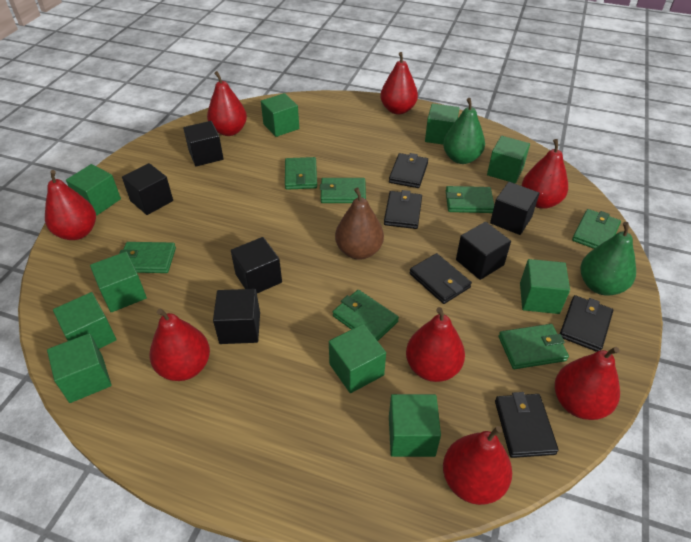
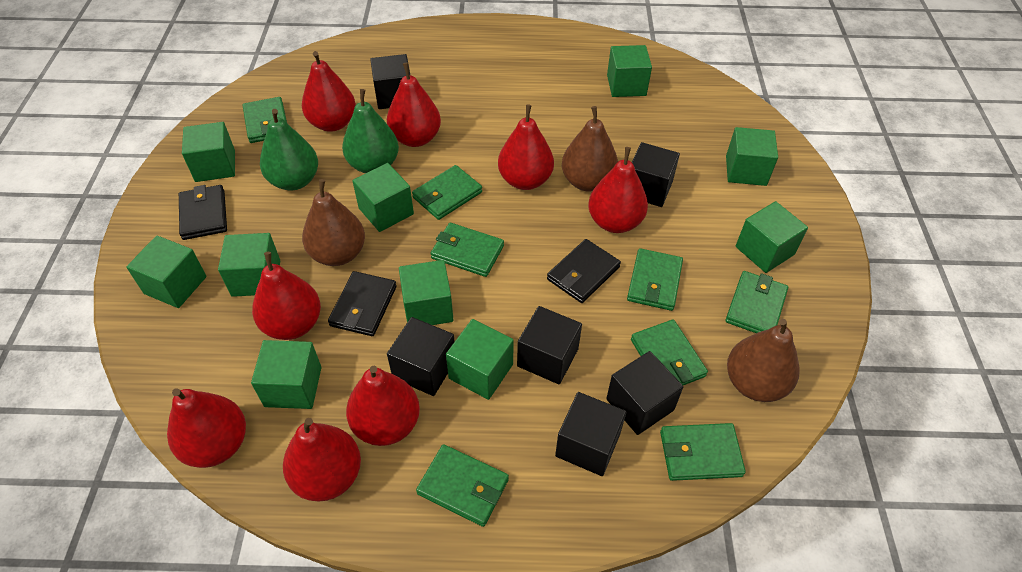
black wallet: 5 -> 3
brown pear: 1 -> 3
green wallet: 7 -> 8

